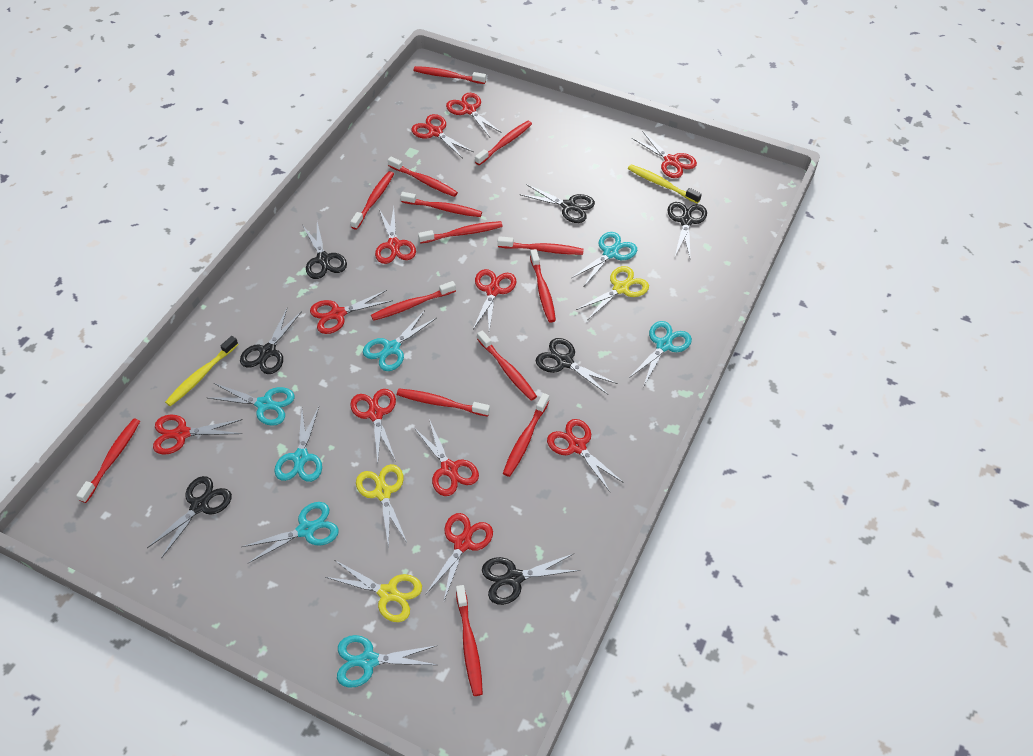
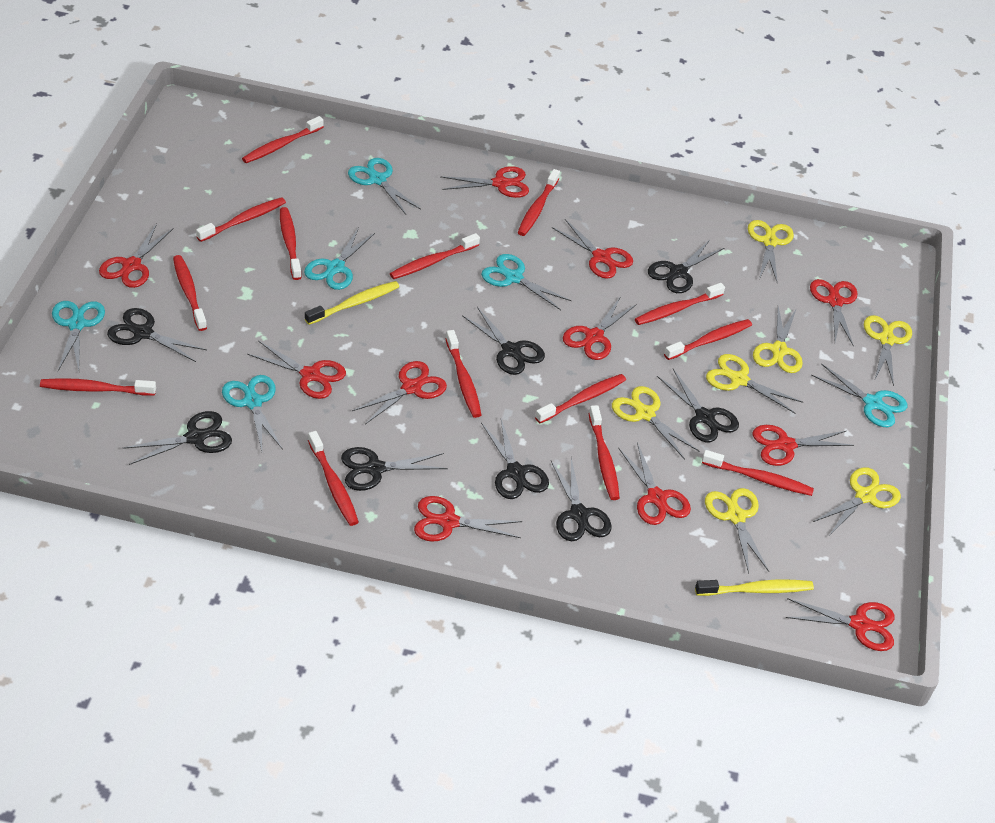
black scissors: 7 -> 8
turquoise scissors: 7 -> 6
yellow scissors: 3 -> 7

